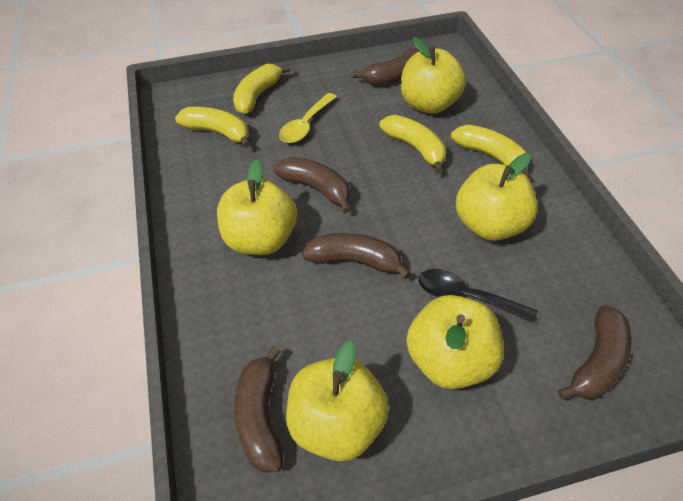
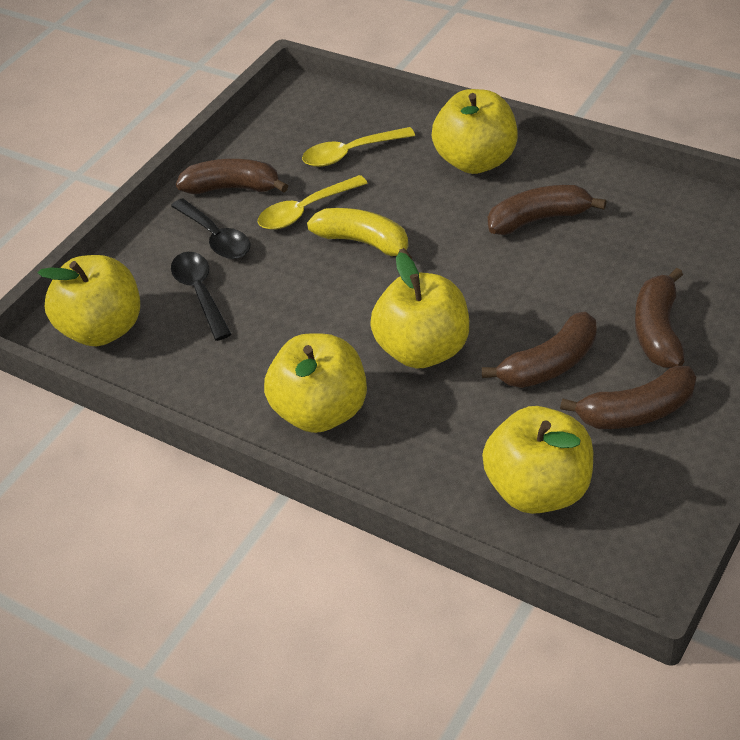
black spoon: 1 -> 2
yellow banana: 4 -> 1
yellow spoon: 1 -> 2

